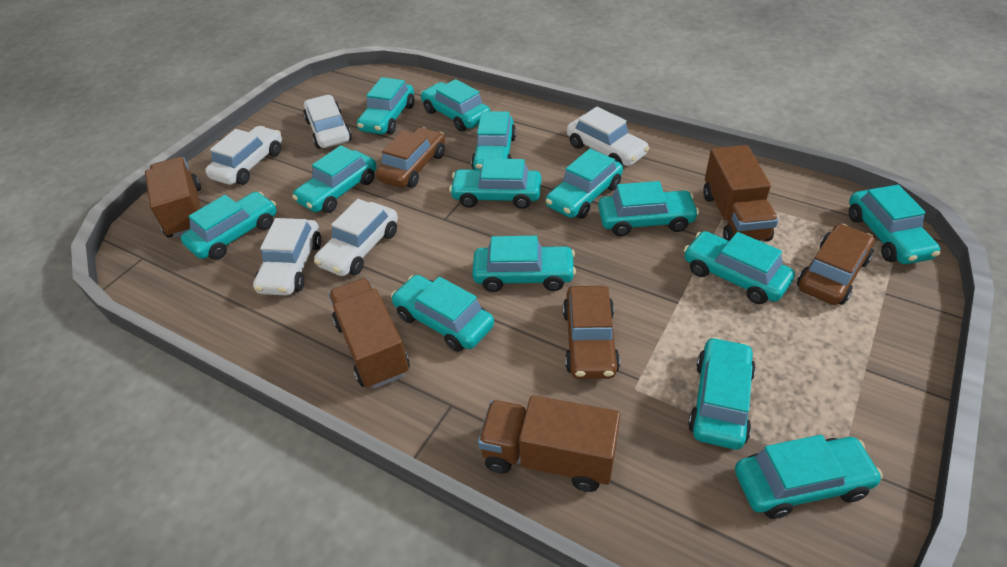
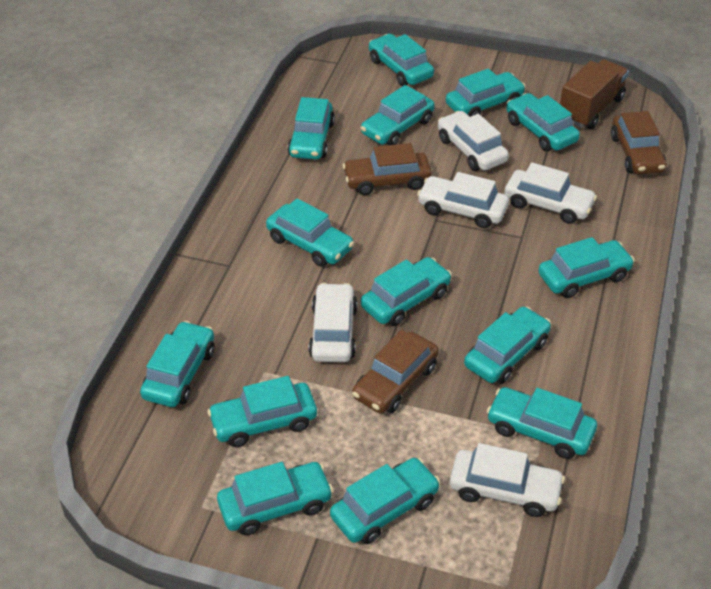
brown truck: 4 -> 1

